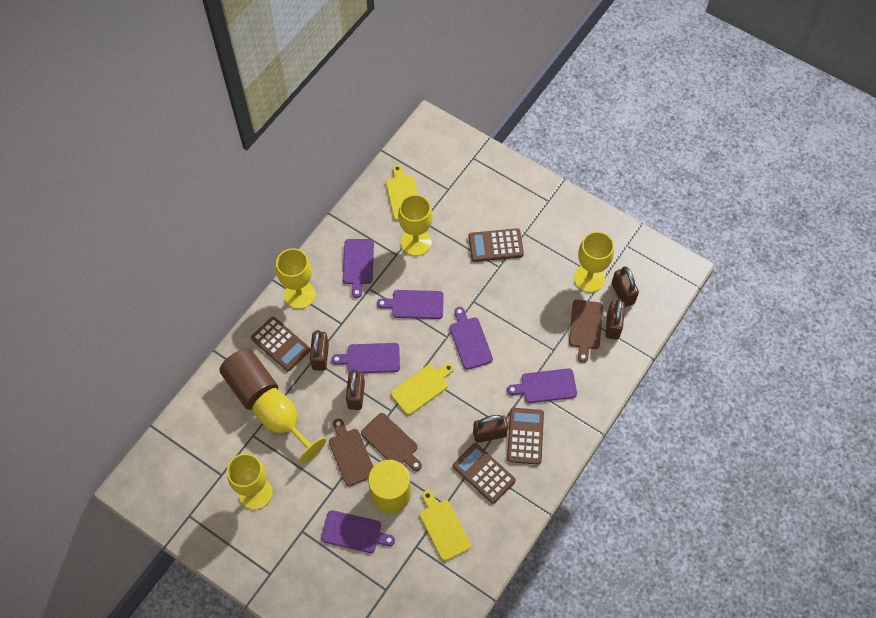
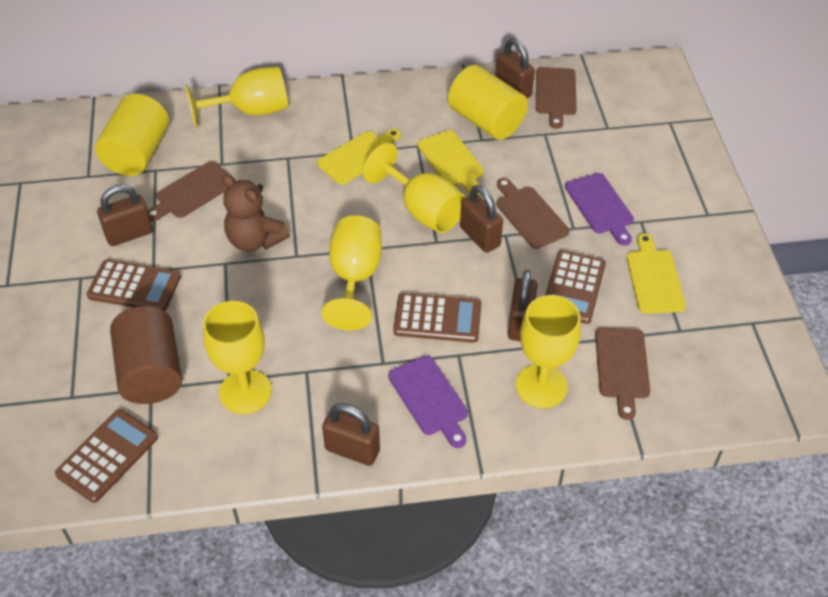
brown cutting board: 3 -> 4
brown teddy bear: 0 -> 1
purple cutting board: 6 -> 2
yellow cylinder: 1 -> 2

